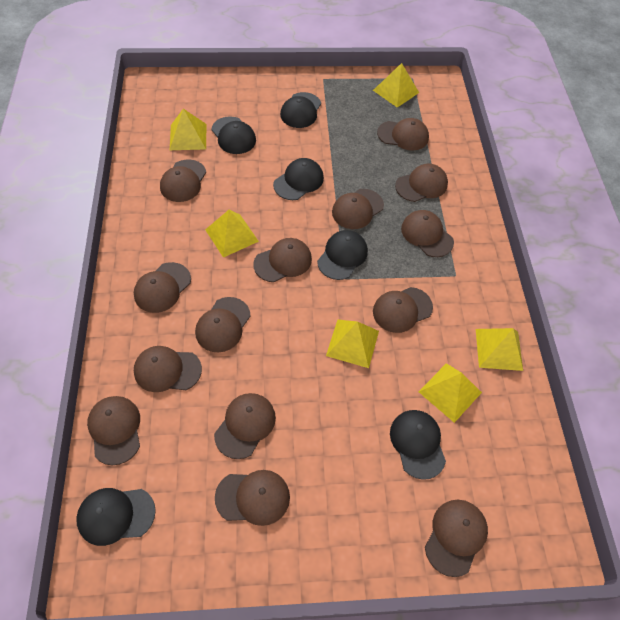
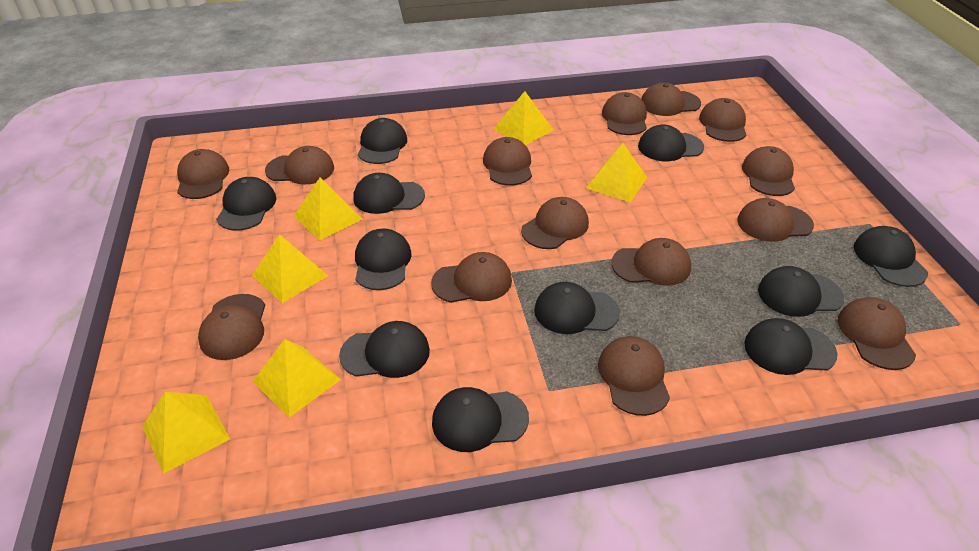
black cap: 6 -> 11

